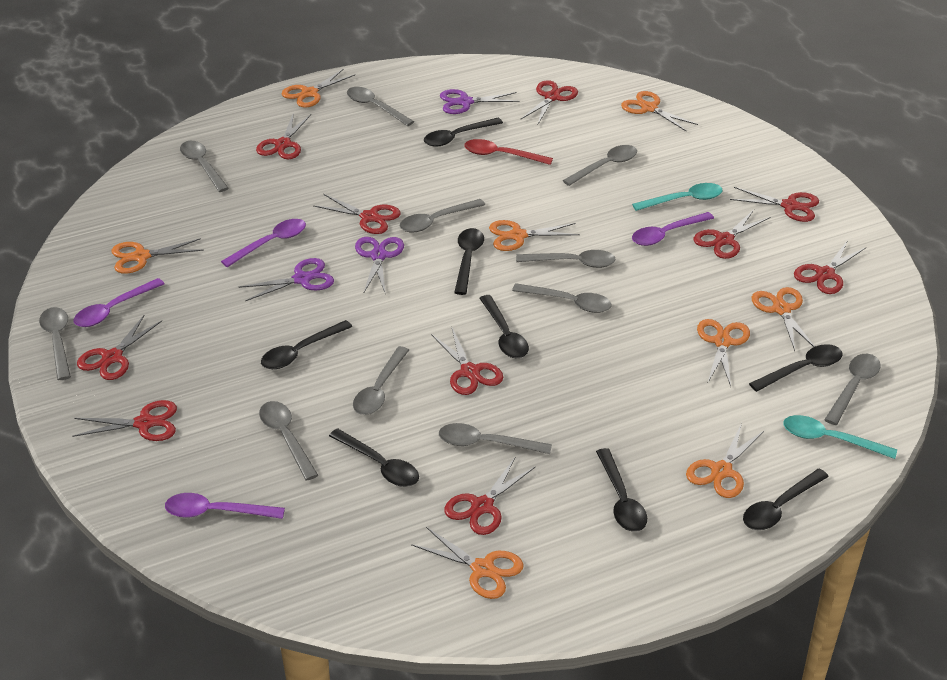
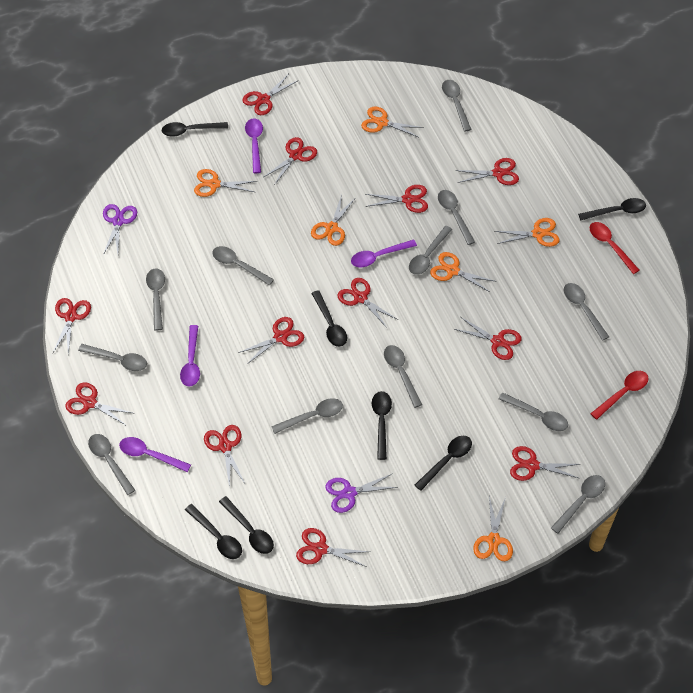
black spoon: 8 -> 7
grey spoon: 11 -> 12
orange scissors: 8 -> 6
purple scissors: 3 -> 2
red scissors: 10 -> 12
red spoon: 1 -> 2
turquoise spoon: 2 -> 0

